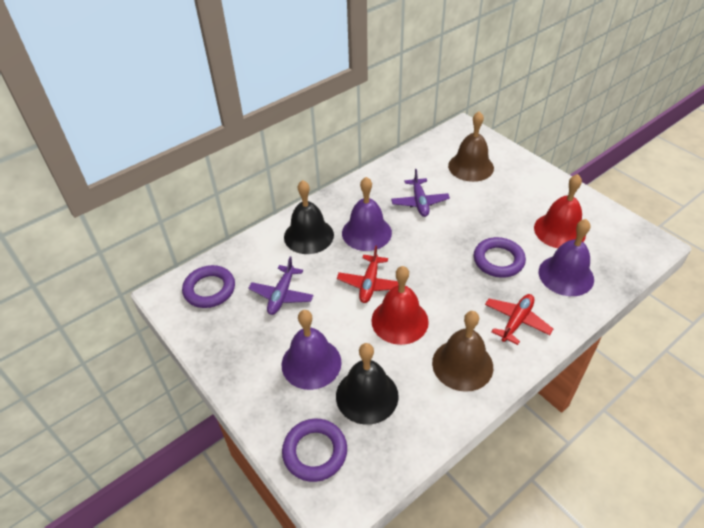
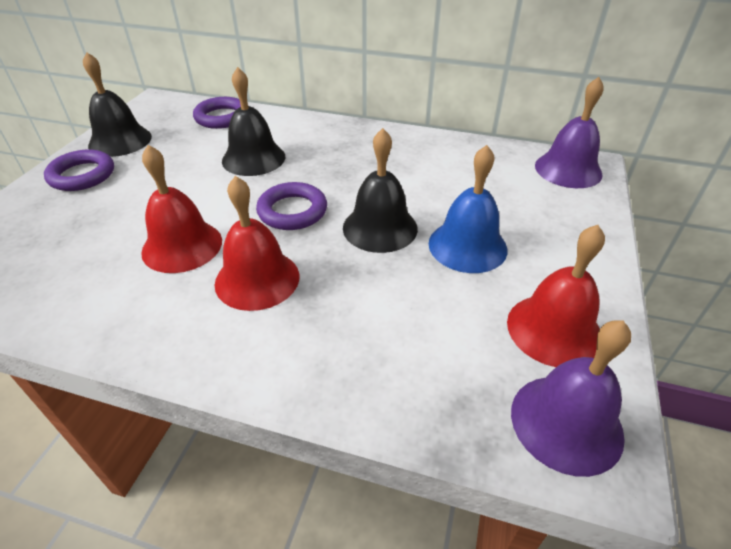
black bell: 2 -> 3
blue bell: 0 -> 1
brown bell: 2 -> 0
purple bell: 3 -> 2
purple plane: 2 -> 0
red bell: 2 -> 3
red plane: 2 -> 0

